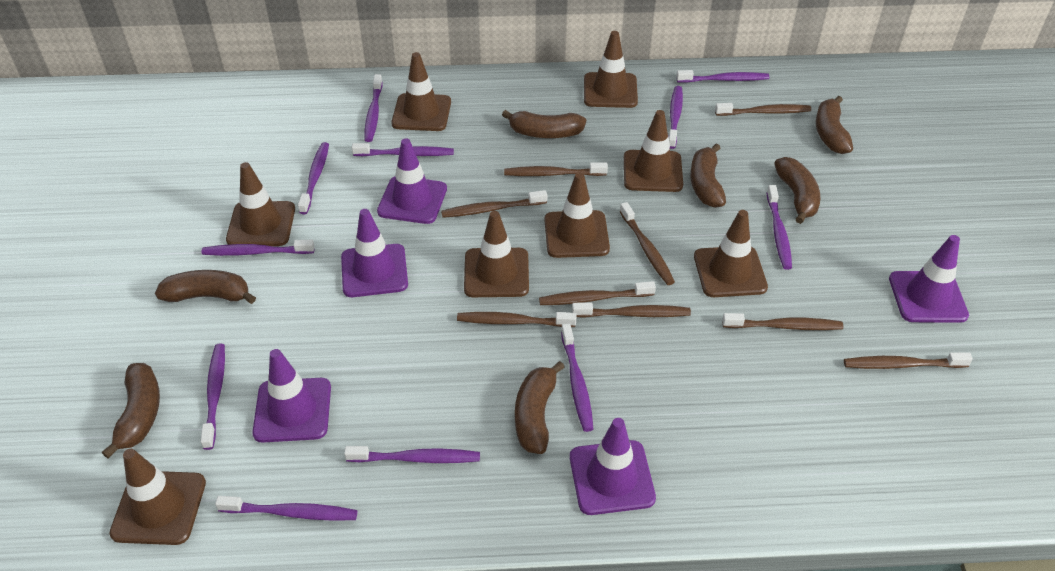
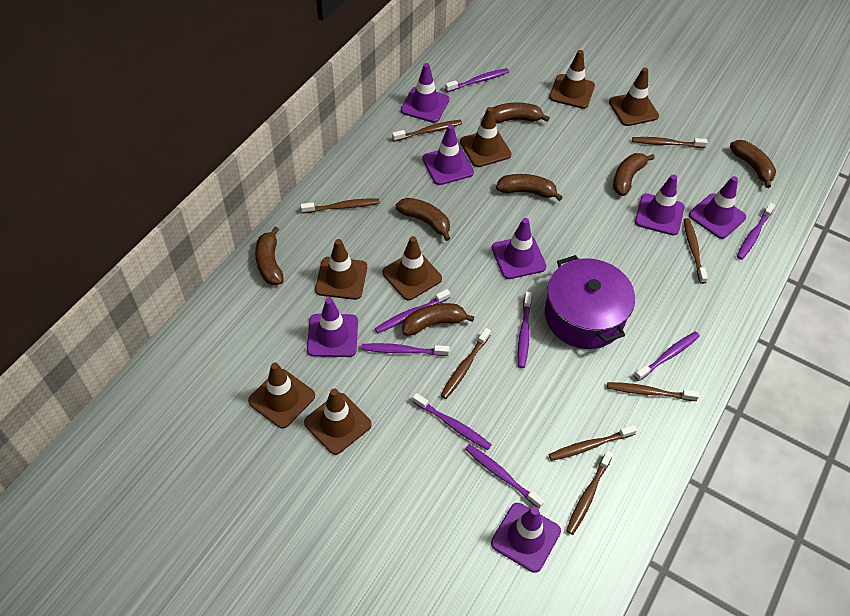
brown toothbrush: 9 -> 8
brown traffic cone: 8 -> 7
purple pot: 0 -> 1
purple toothbrush: 11 -> 8
purple traffic cone: 5 -> 7

